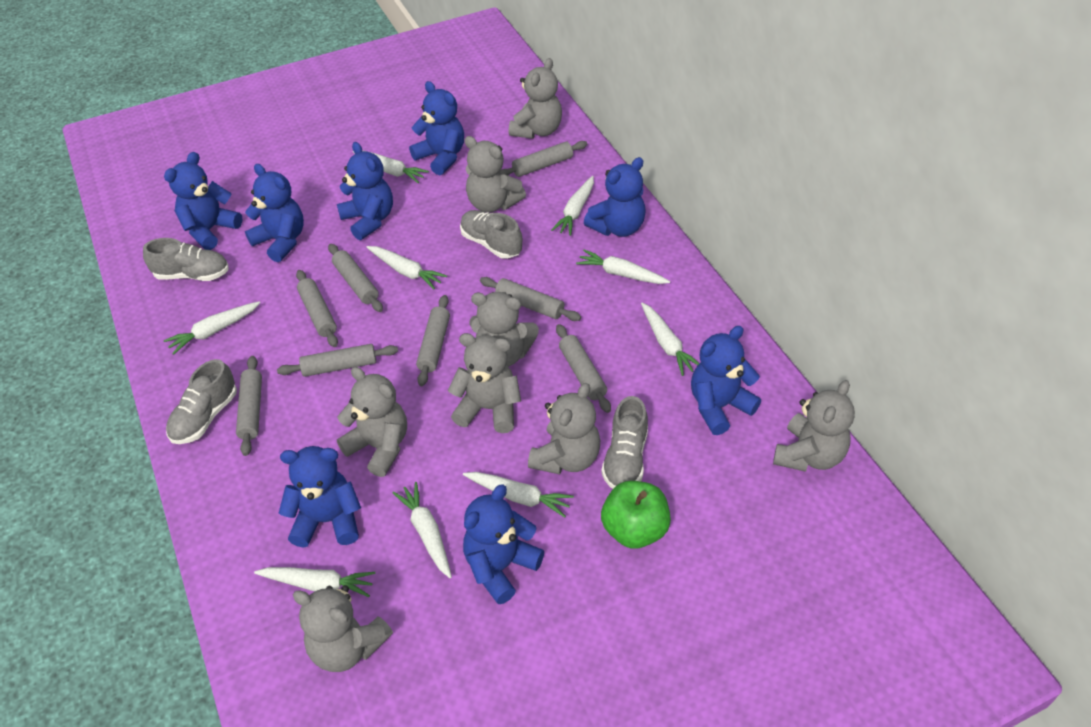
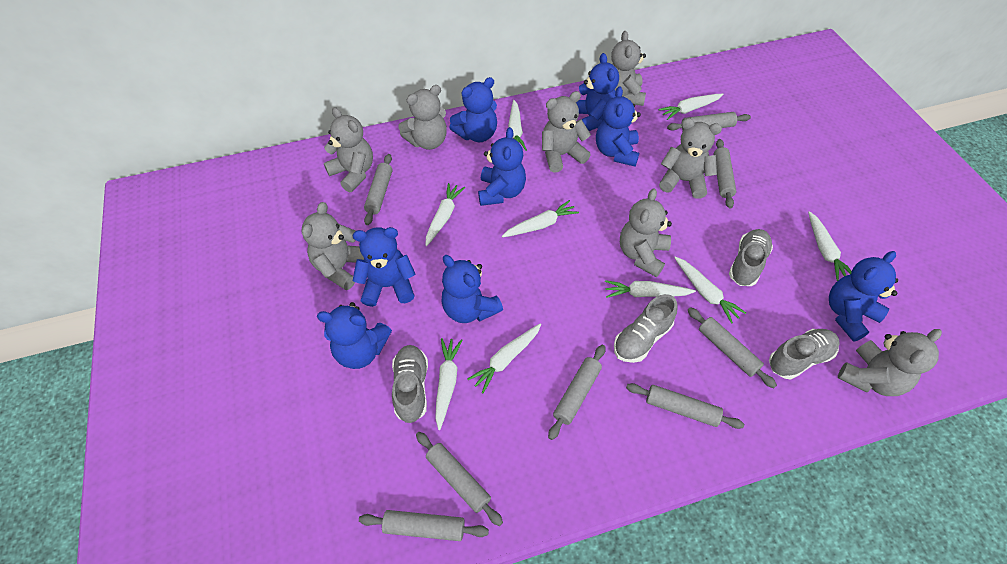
green apple: 1 -> 0

